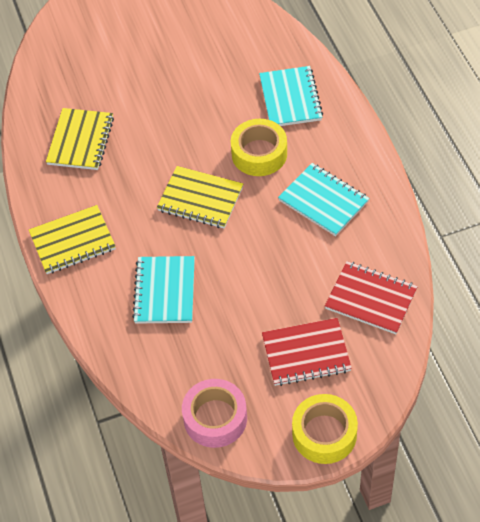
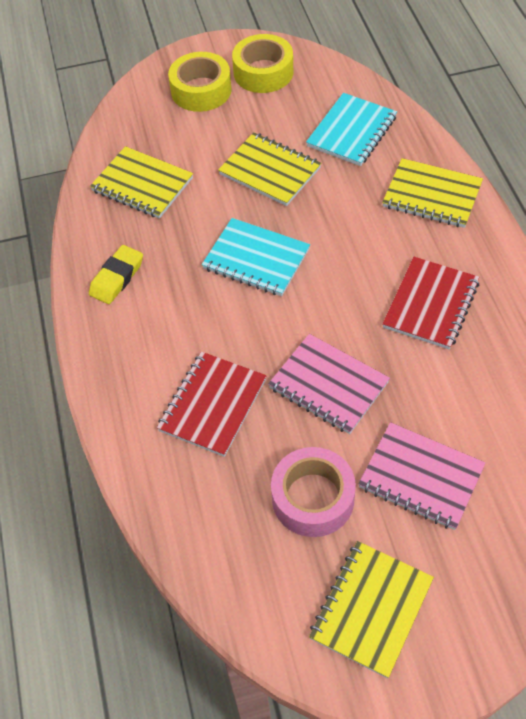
pink notebook: 0 -> 2
turquoise notebook: 3 -> 2
yellow eraser: 0 -> 1
yellow notebook: 3 -> 4

